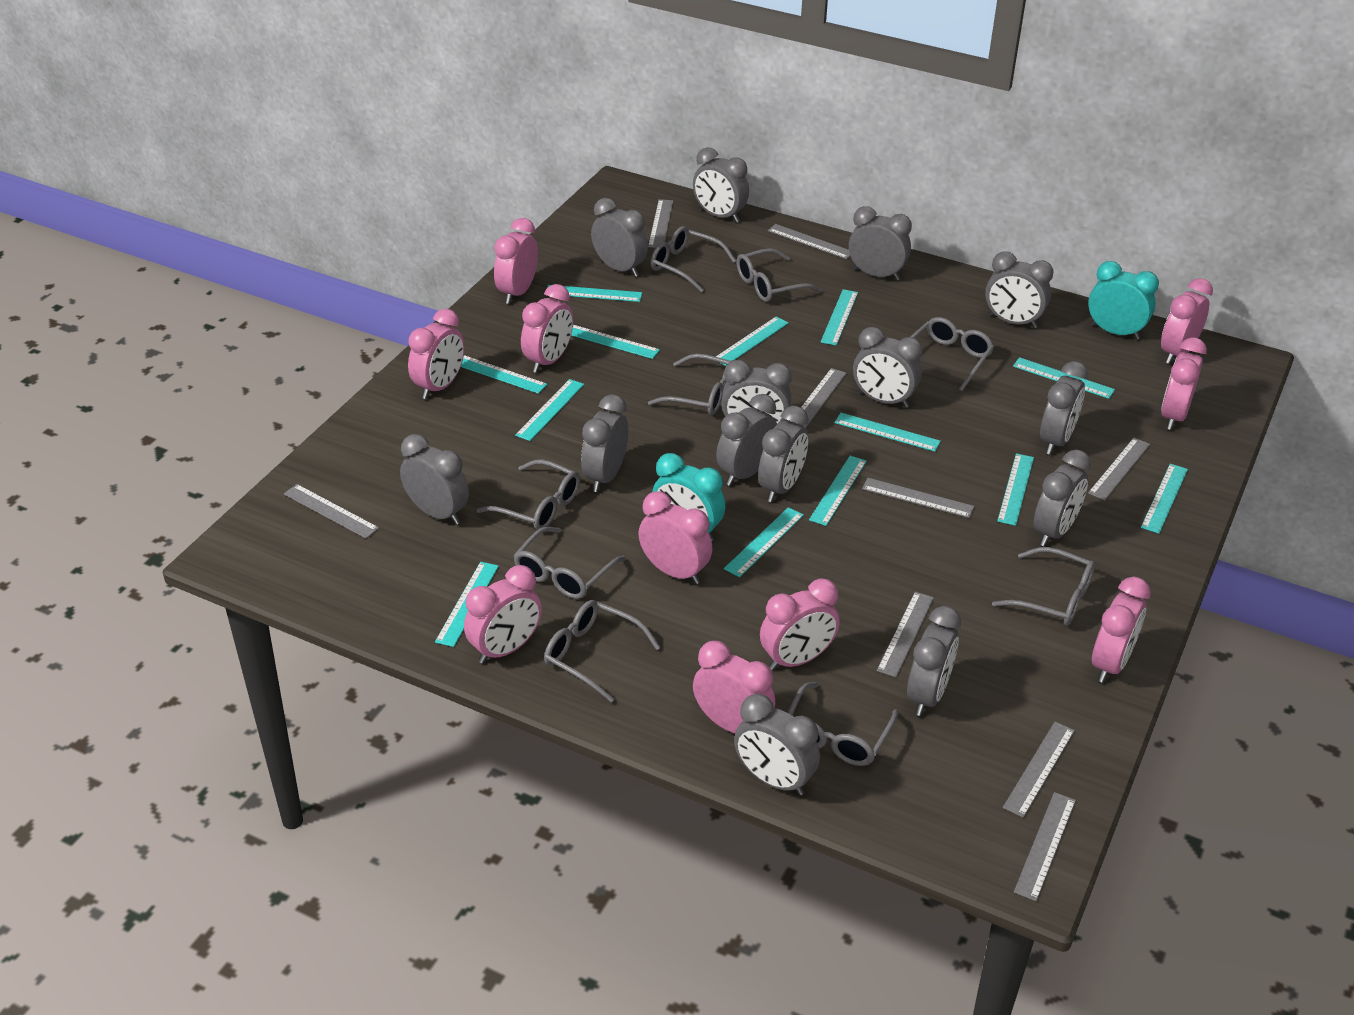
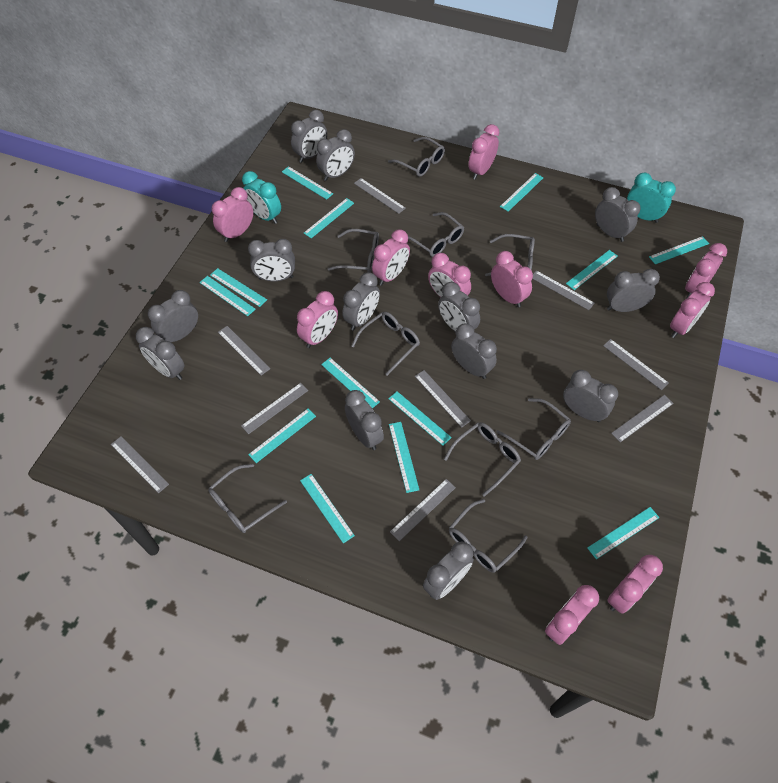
grey clock: 14 -> 13

